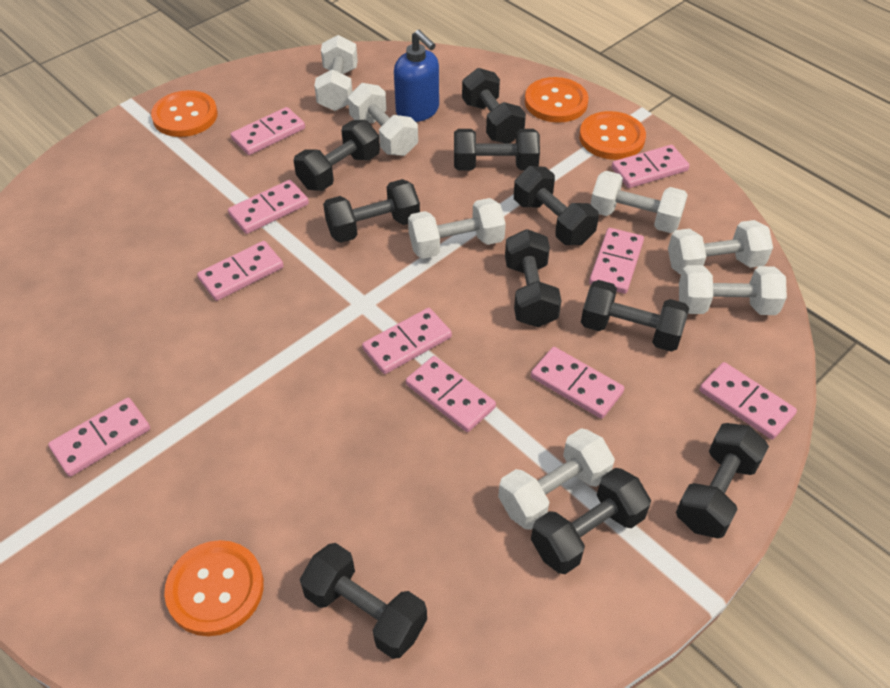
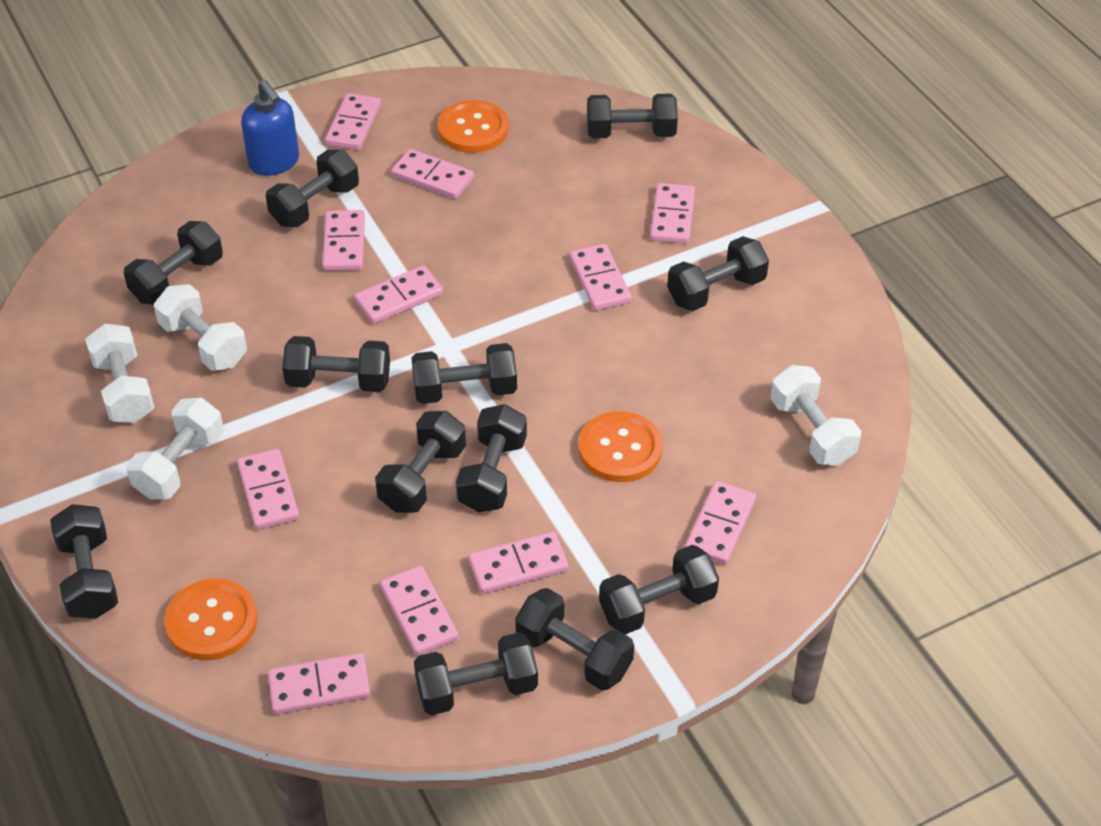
black dumbbell: 10 -> 12
orange button: 4 -> 3
pink domino: 10 -> 11
white dumbbell: 7 -> 4

